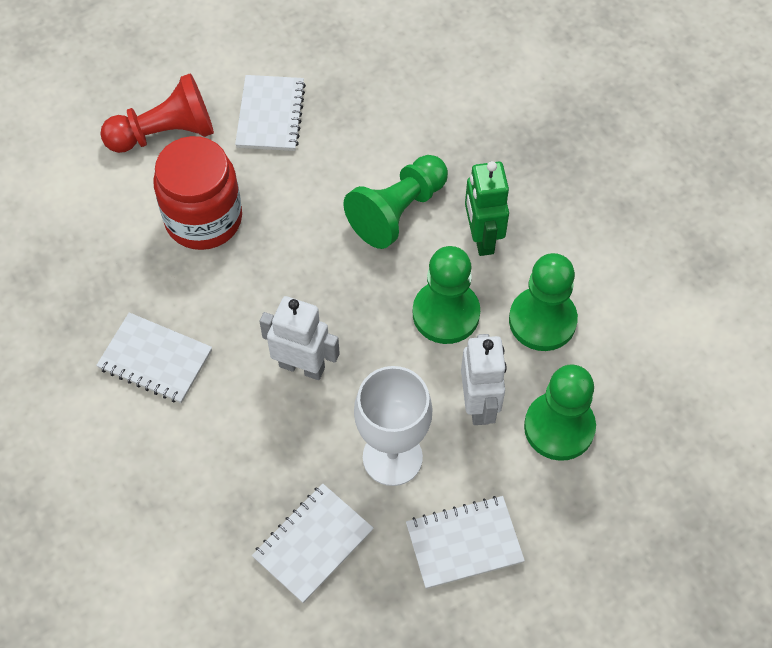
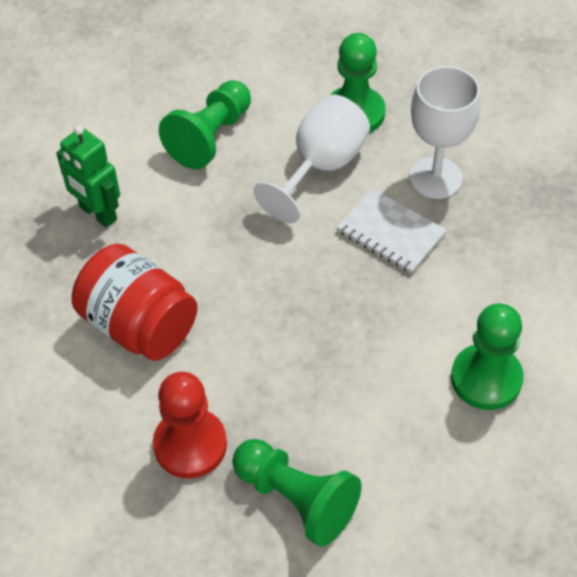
white goblet: 1 -> 2
white notebook: 4 -> 1
white robot: 2 -> 0

